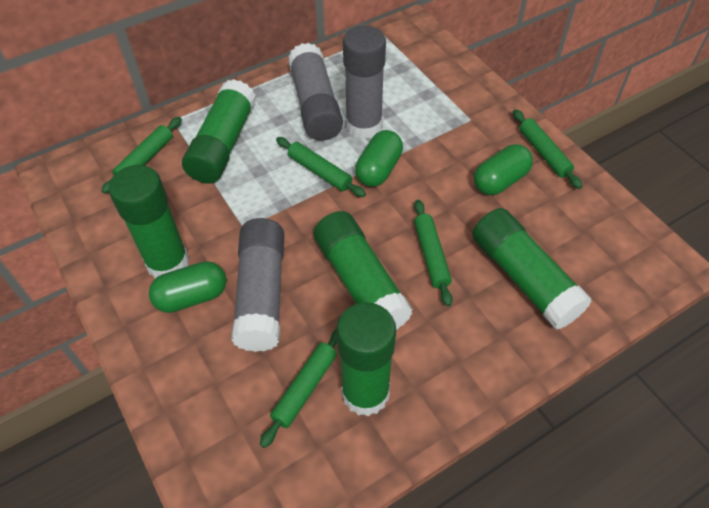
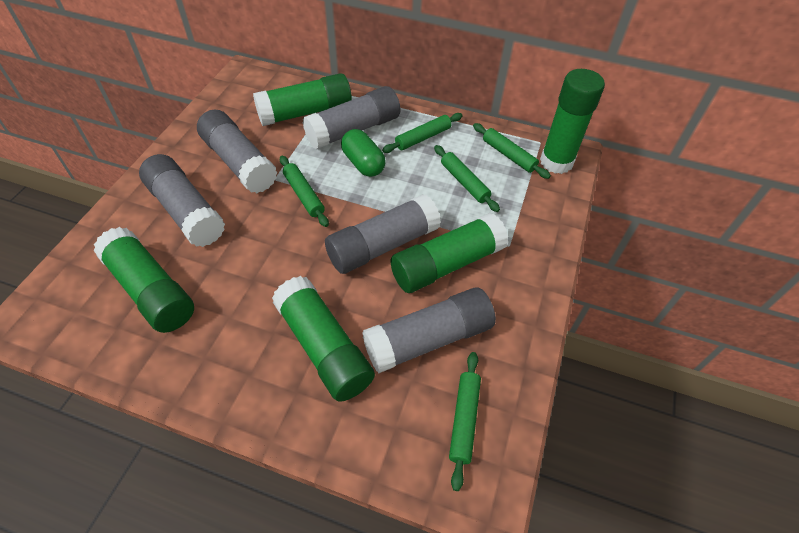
green capsule: 3 -> 1
grey glue stick: 3 -> 5

